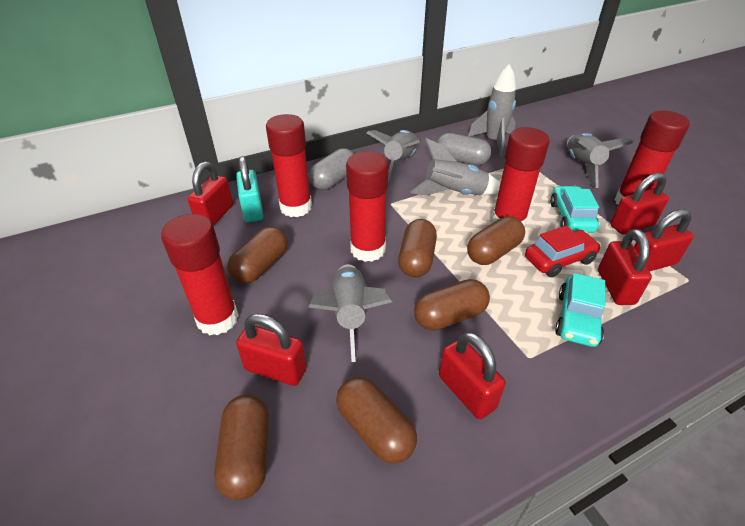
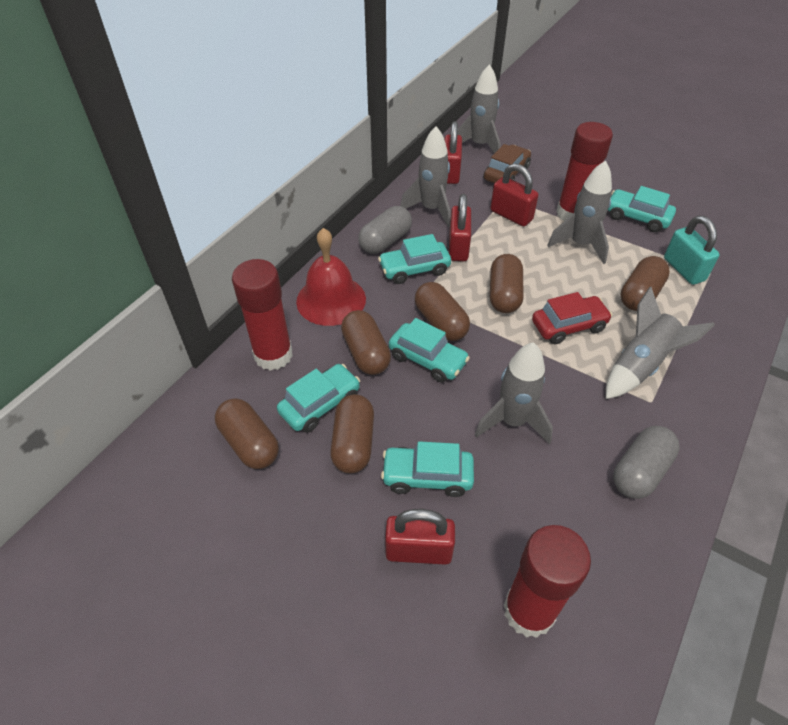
brown car: 0 -> 1
red bell: 0 -> 1
red glue stick: 5 -> 3
red padlock: 6 -> 4
turquoise car: 2 -> 5

